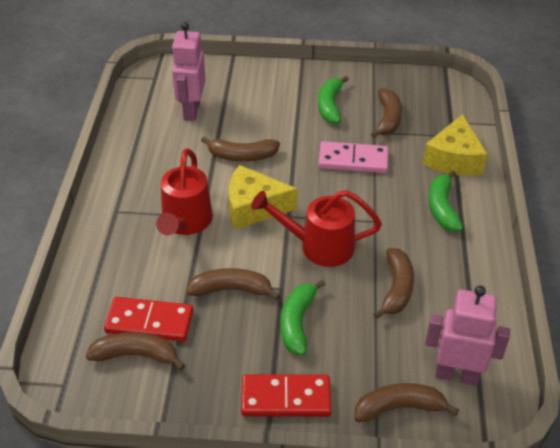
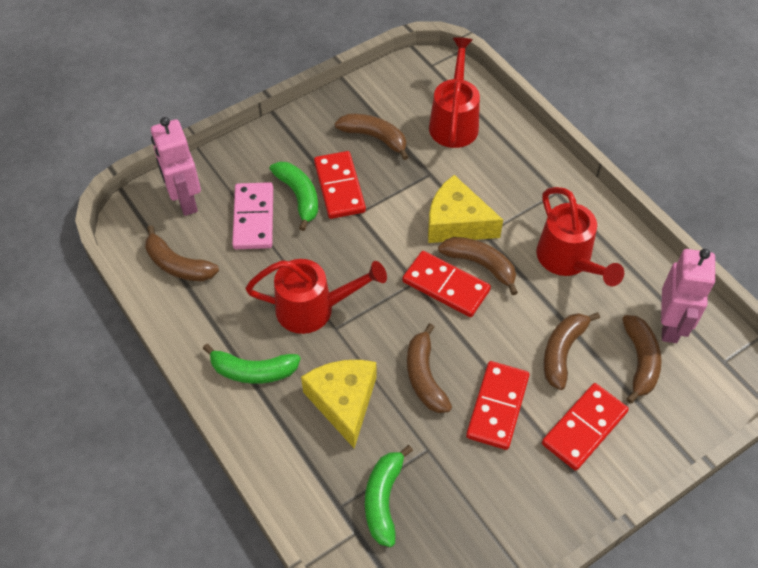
red domino: 2 -> 4
red watering can: 2 -> 3

